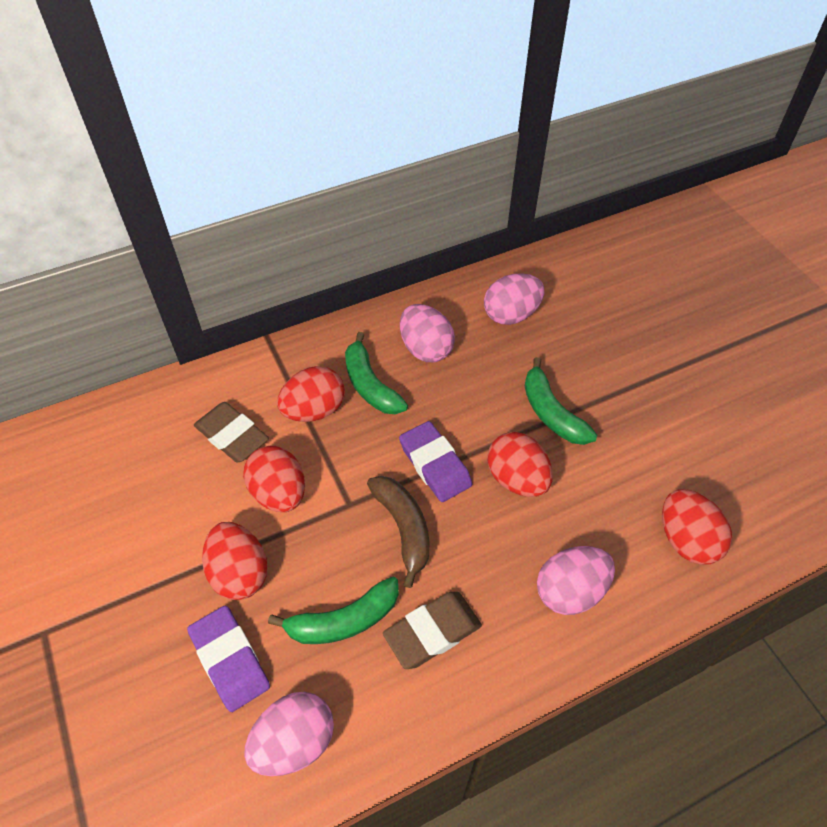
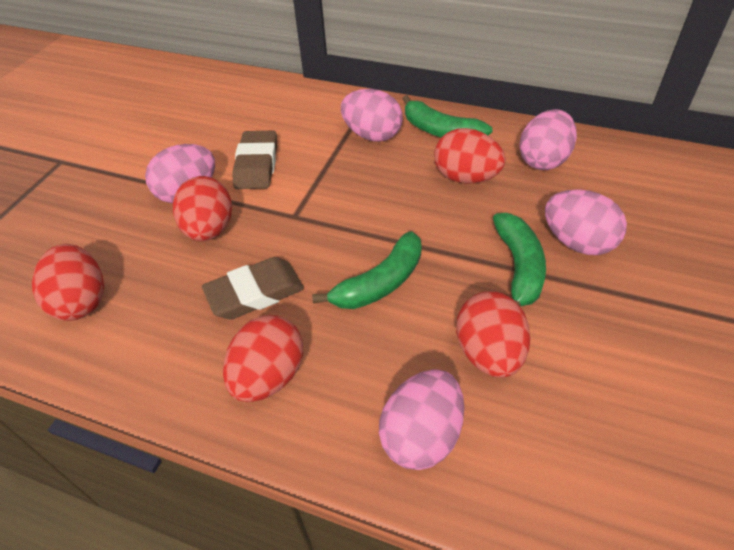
brown banana: 1 -> 0
pink egg: 4 -> 5
purple eraser: 2 -> 0

